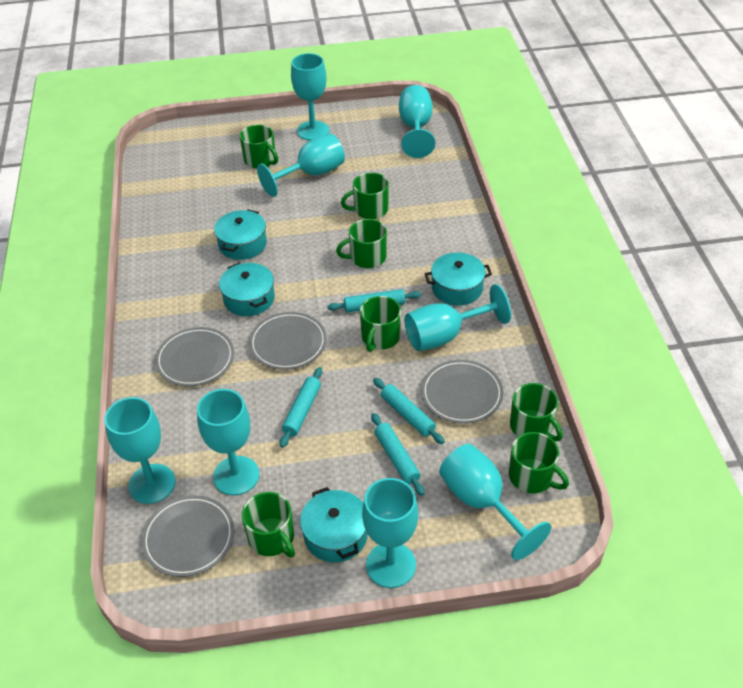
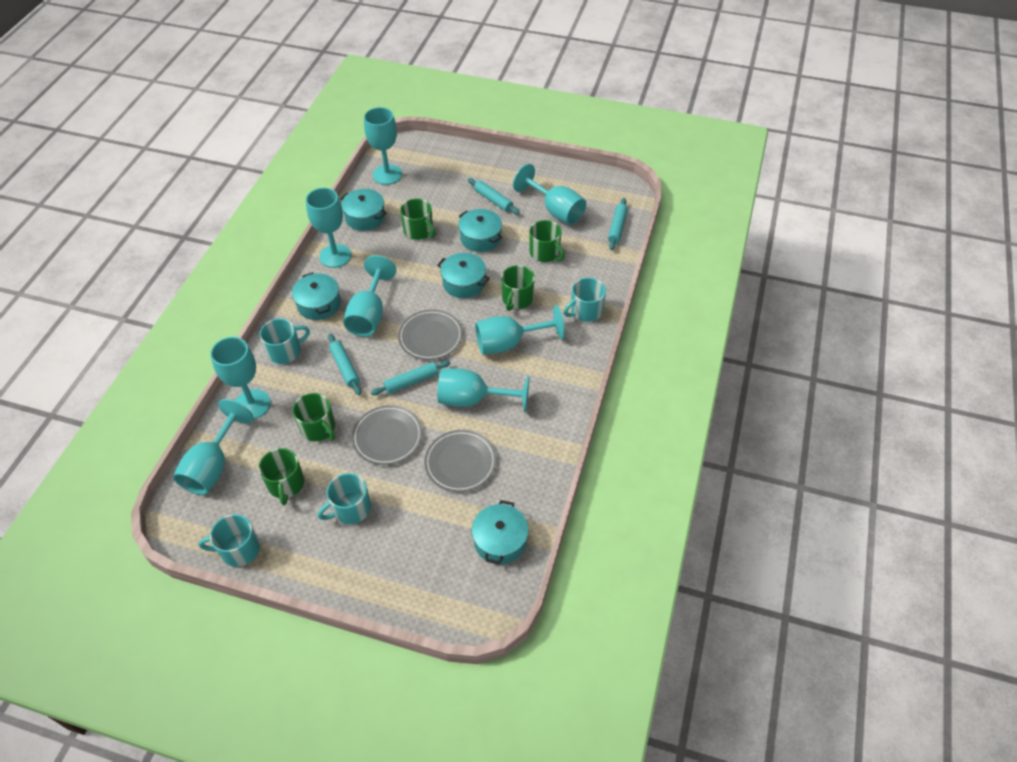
green mug: 7 -> 5
grey plate: 4 -> 3
turquoise mug: 0 -> 4
turquoise pot: 4 -> 5

